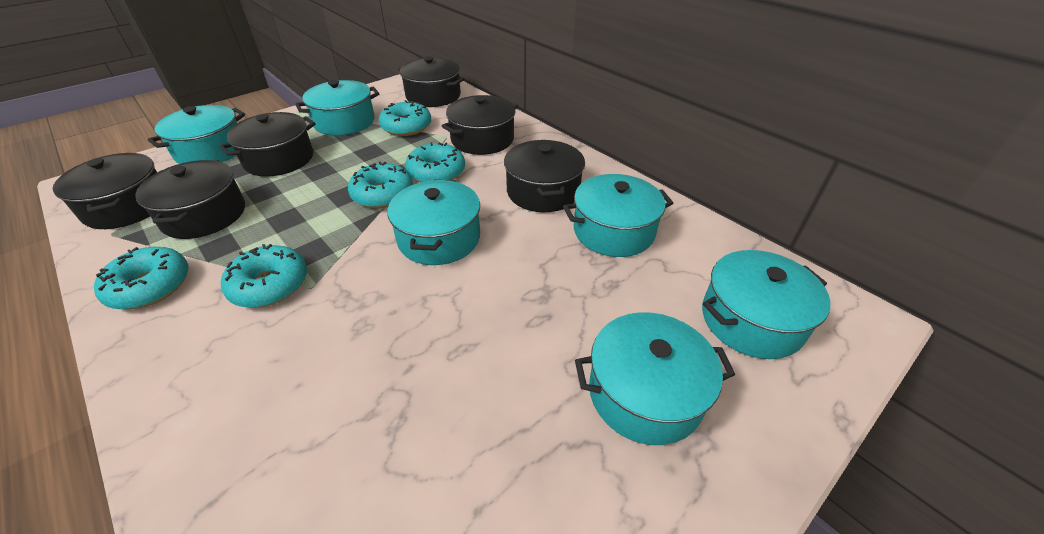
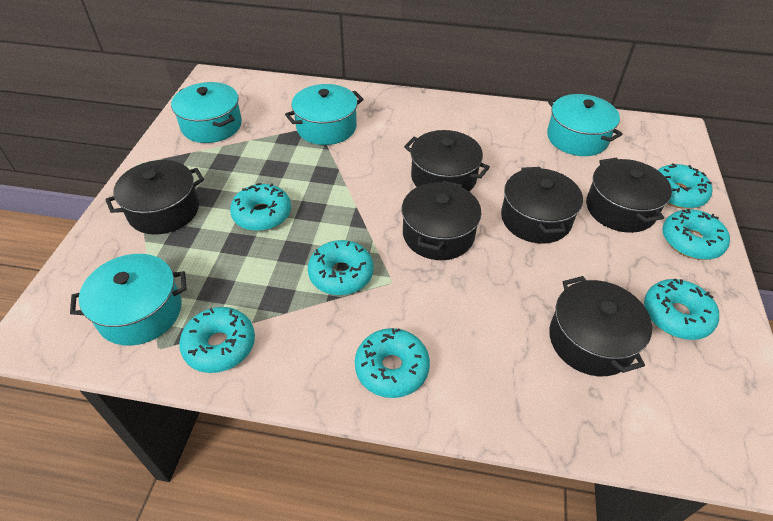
turquoise donut: 5 -> 7
turquoise pot: 6 -> 4

